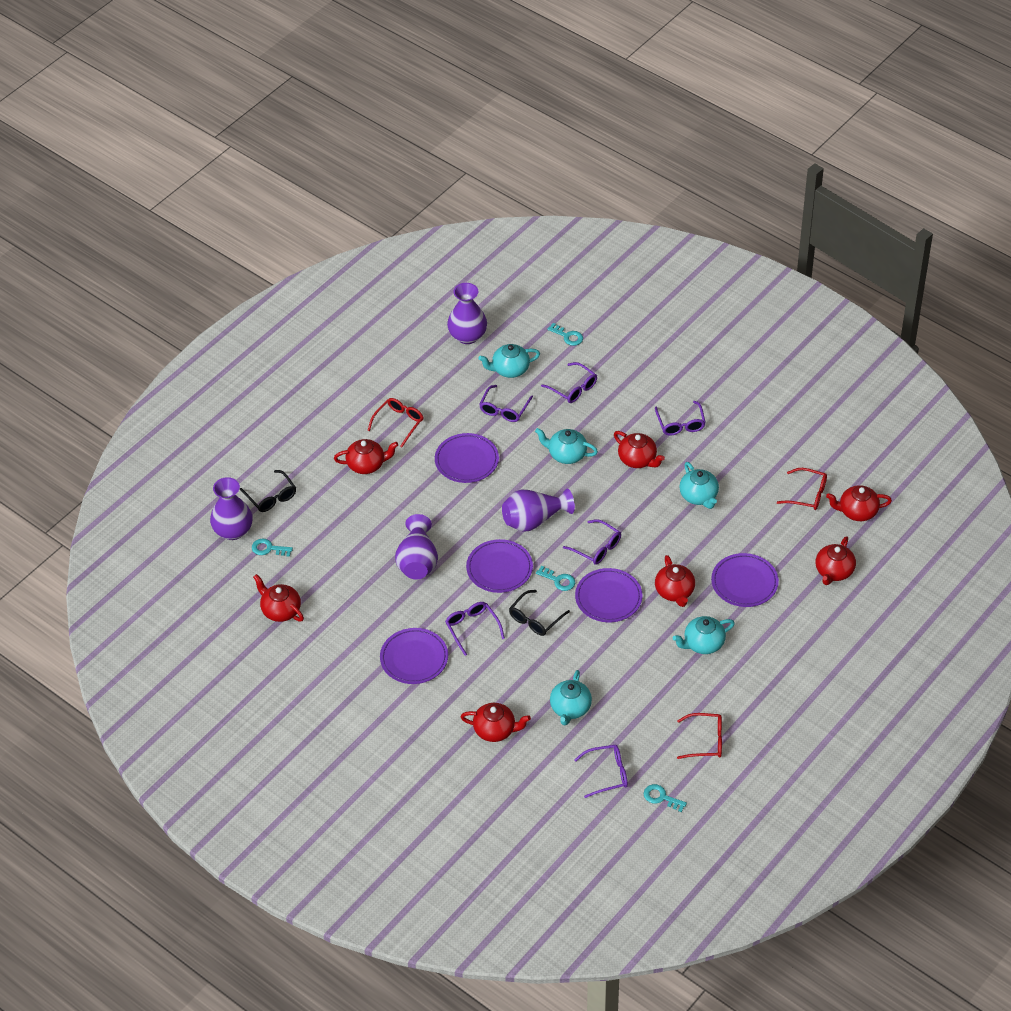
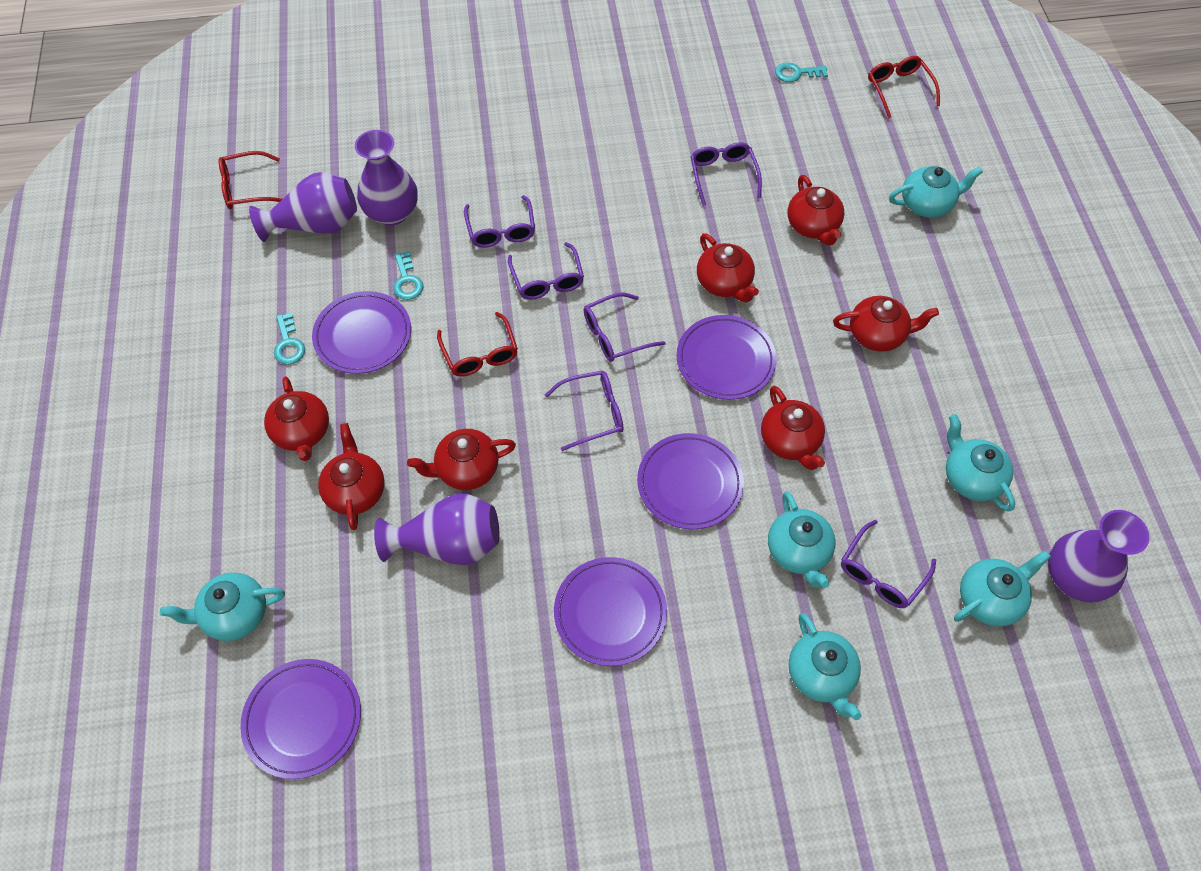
black glasses: 2 -> 0
turquoise key: 4 -> 3
turquoise teapot: 5 -> 6

